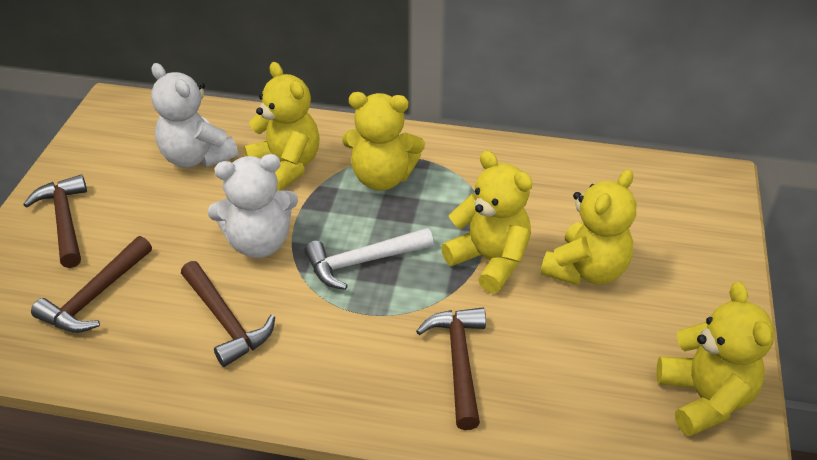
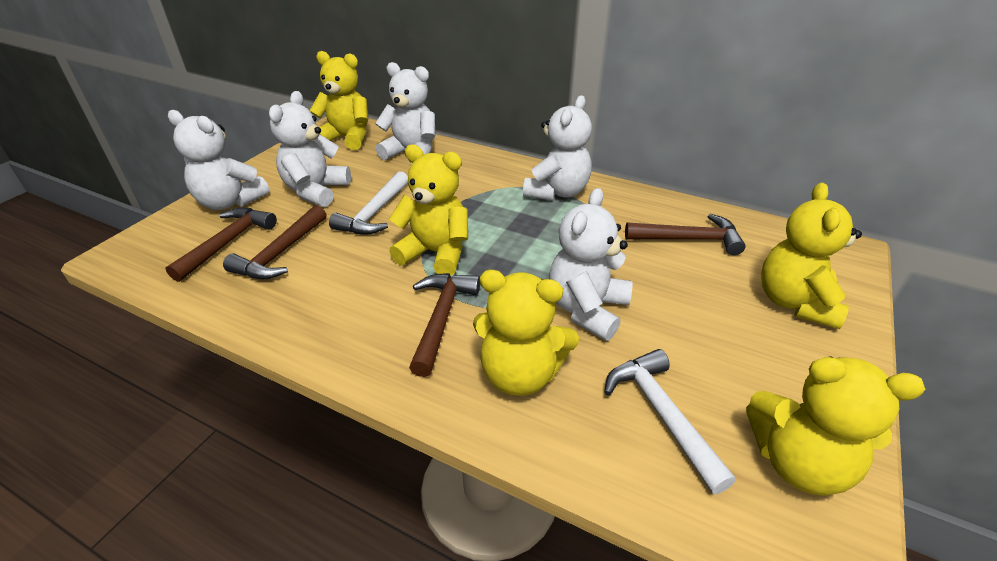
white hammer: 1 -> 2
white teddy bear: 2 -> 5

